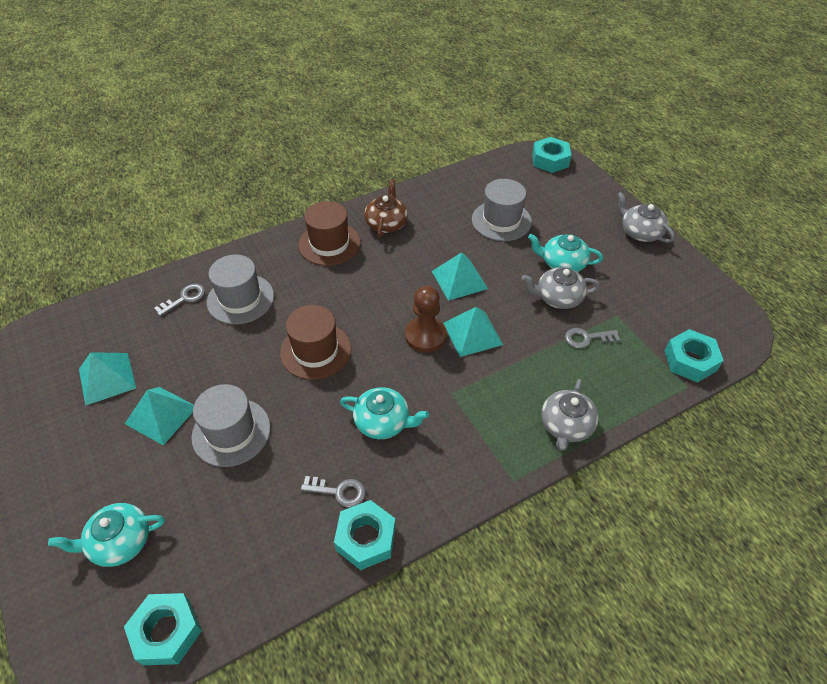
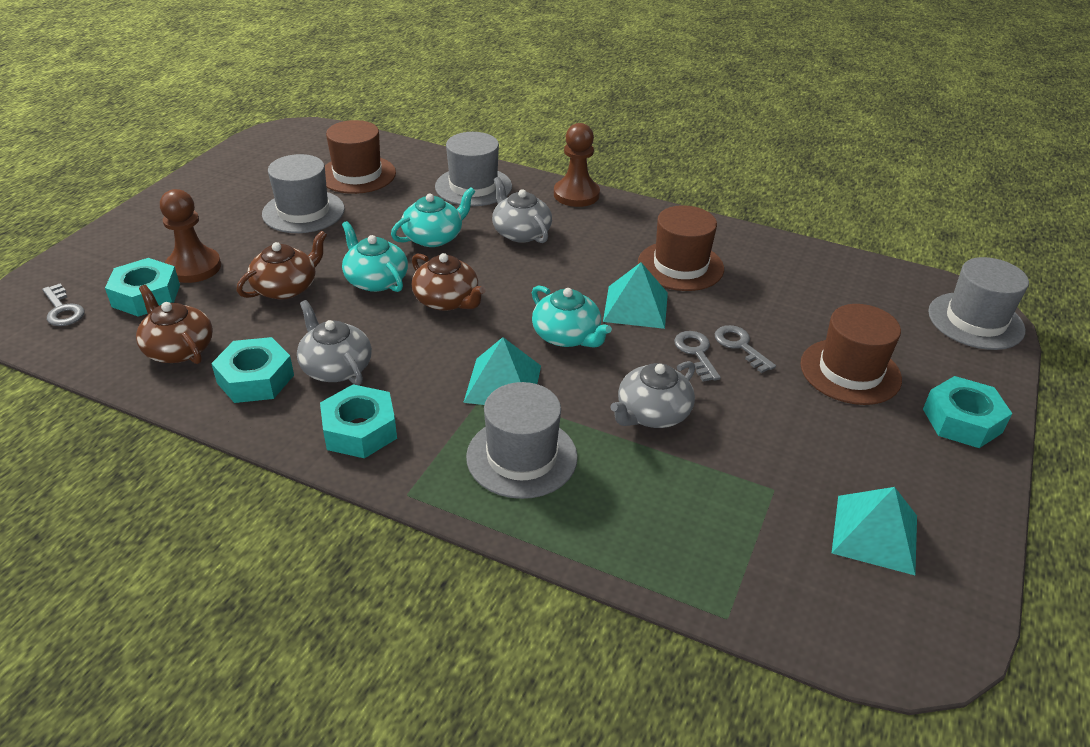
brown hat: 2 -> 3
brown pawn: 1 -> 2
brown teapot: 1 -> 3
grey hat: 3 -> 4
turquoise pyramid: 4 -> 3

